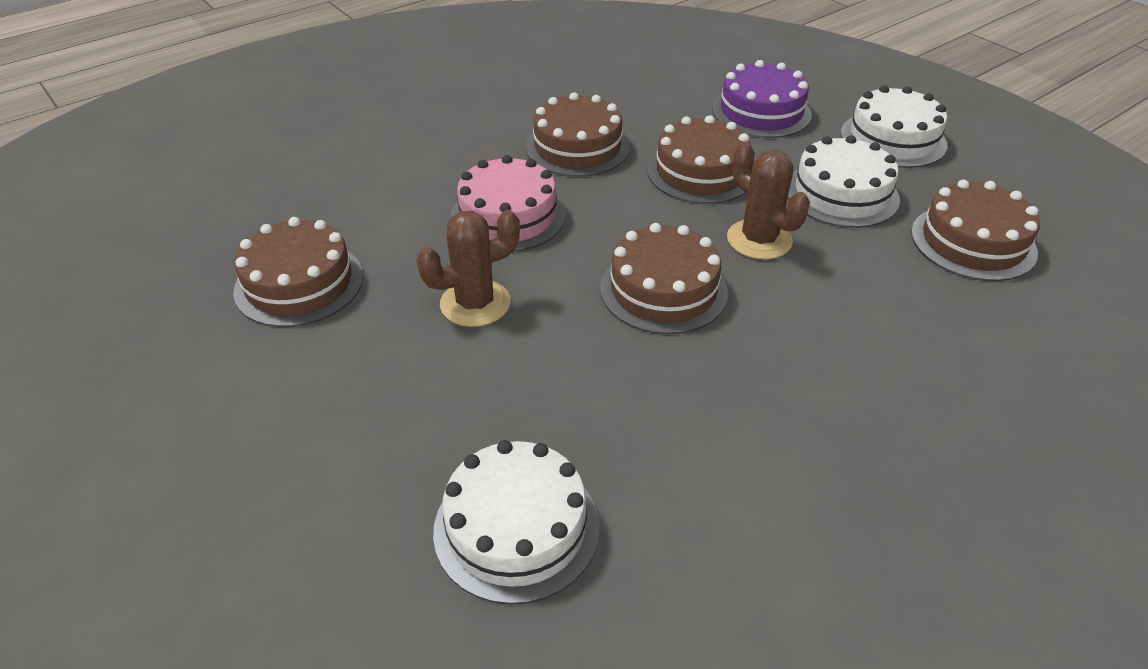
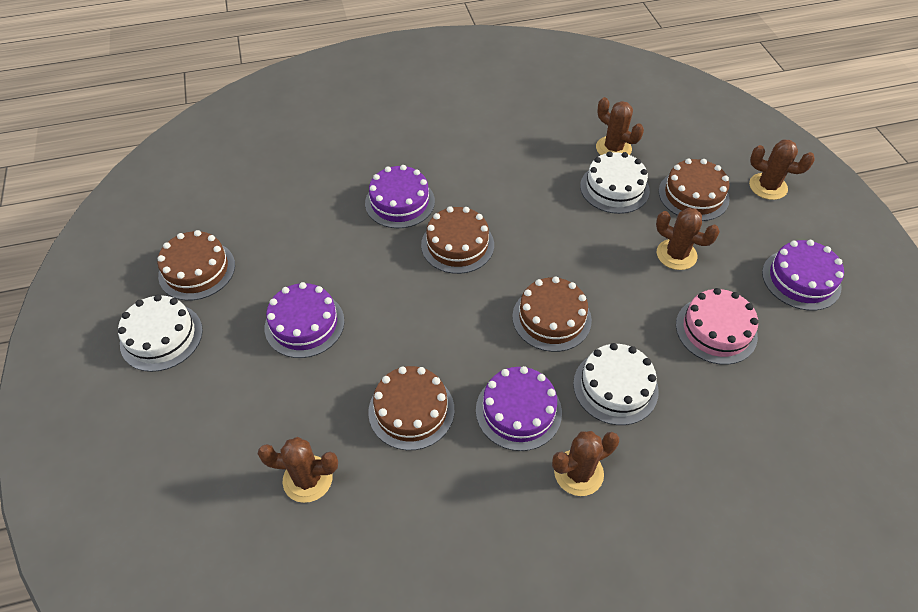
brown cactus: 2 -> 5
purple cake: 1 -> 4

